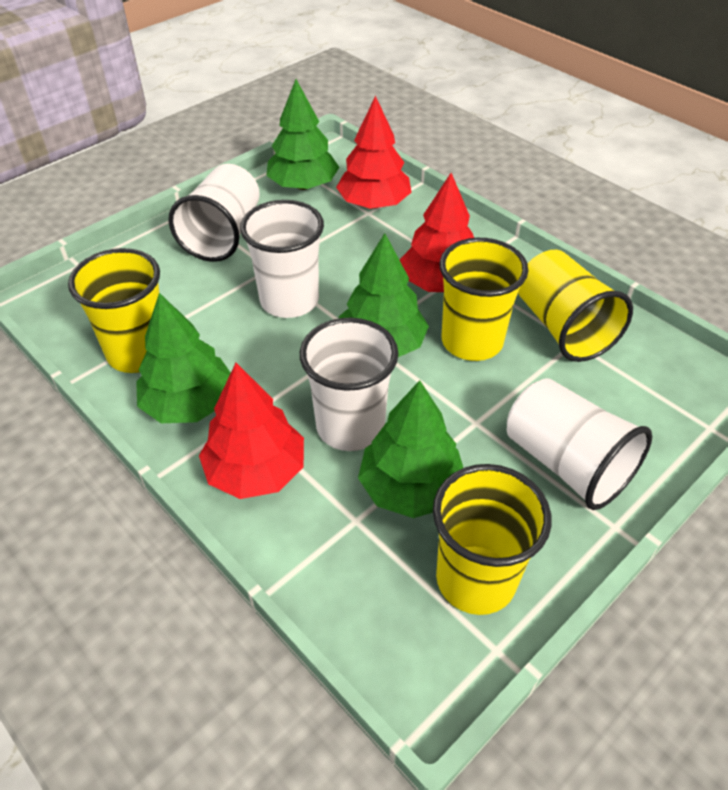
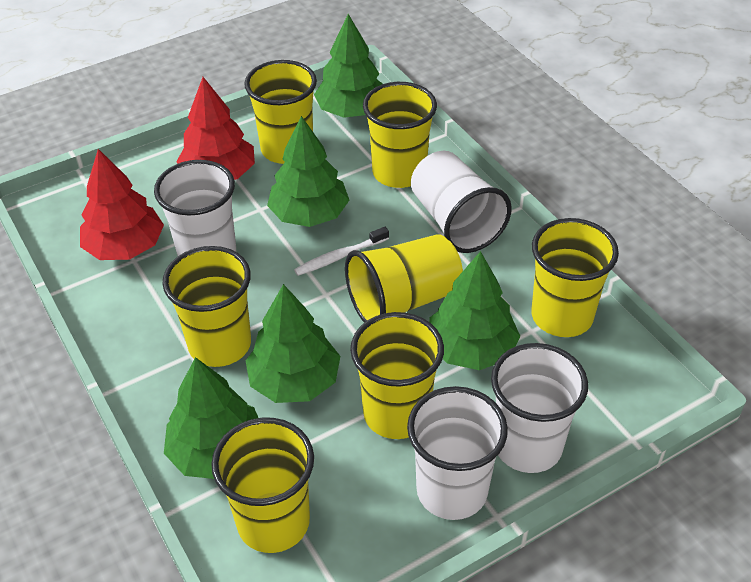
green tree: 4 -> 5
red tree: 3 -> 2
white toothbrush: 0 -> 1
yellow cup: 4 -> 7

